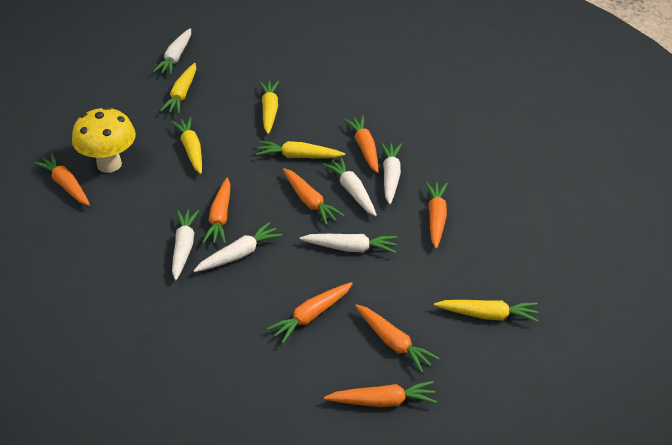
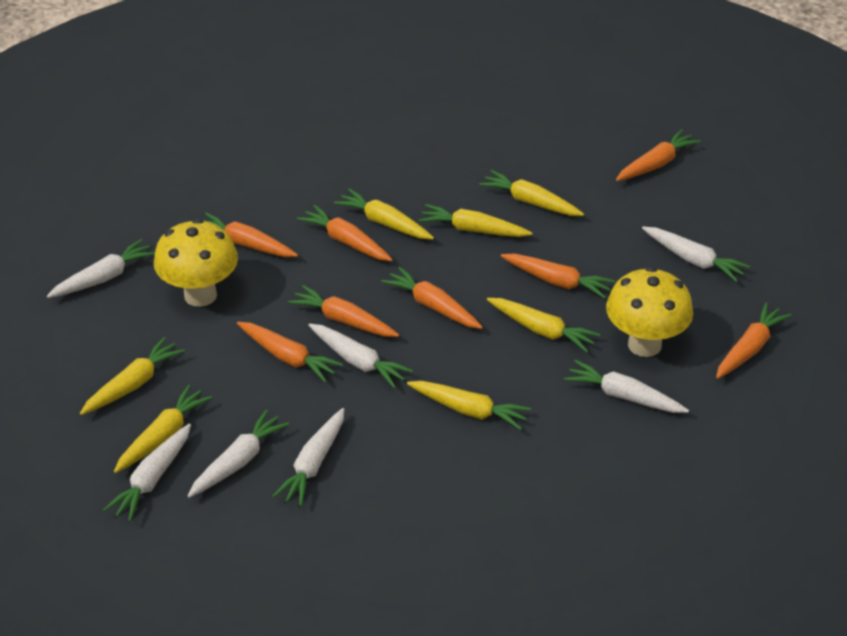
white carrot: 6 -> 7
yellow carrot: 5 -> 7
yellow mushroom: 1 -> 2

